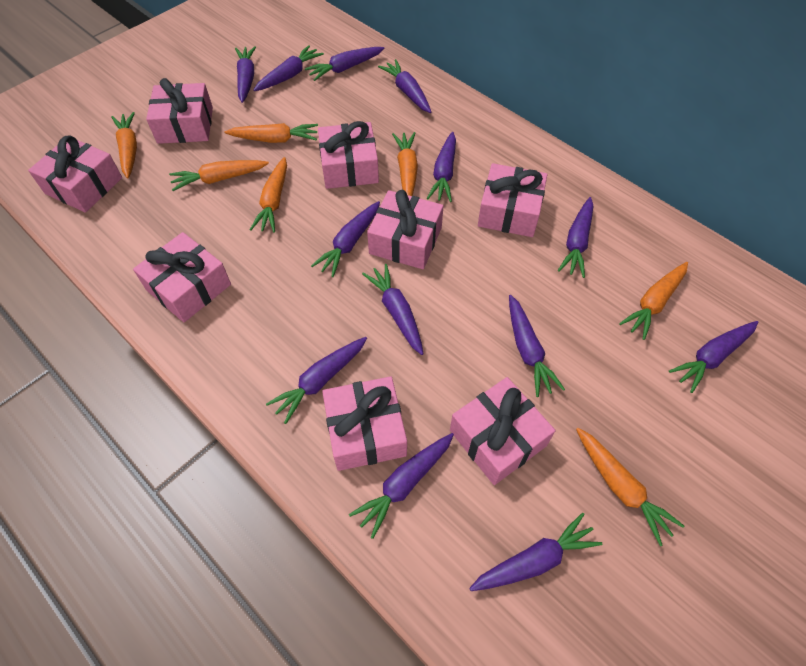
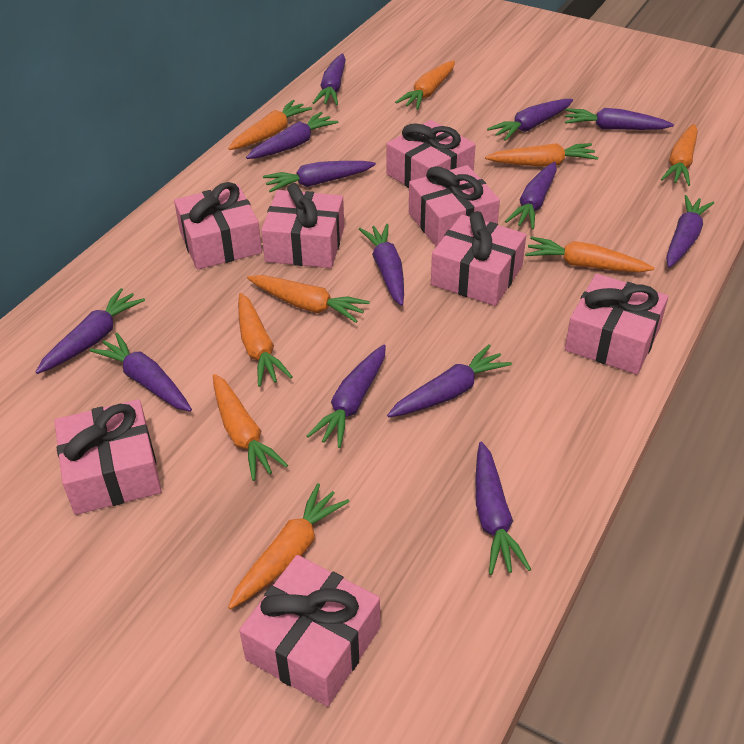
orange carrot: 7 -> 9

